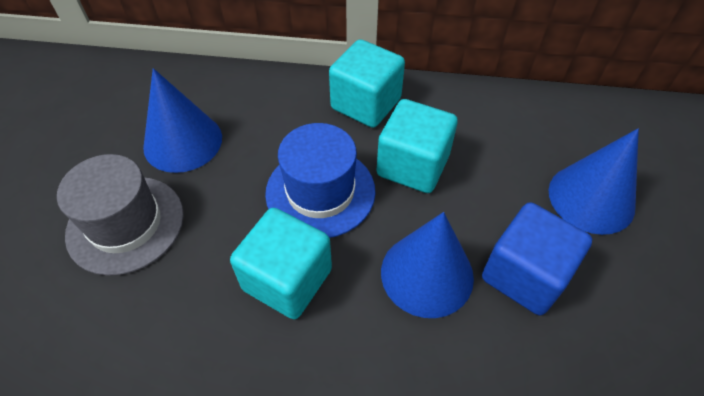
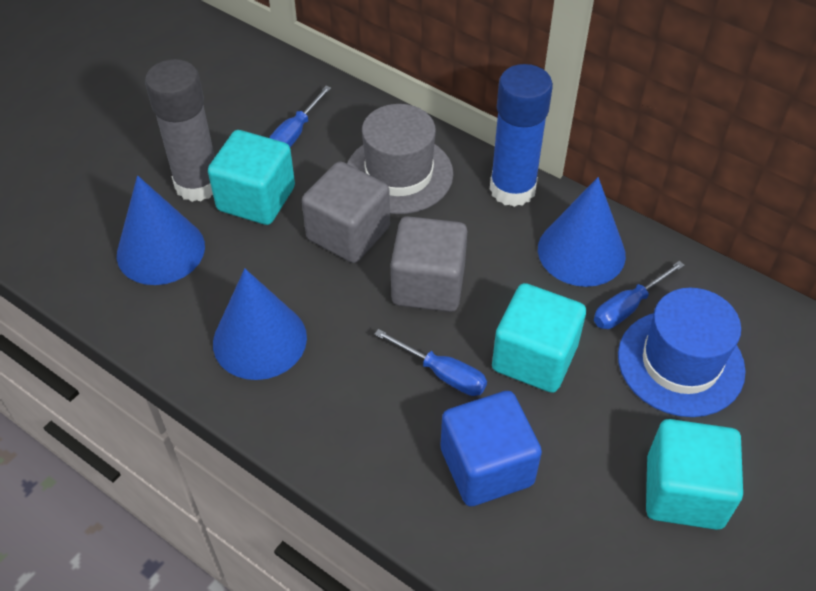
blue glue stick: 0 -> 1
blue screwdriver: 0 -> 3
grey cube: 0 -> 2
grey glue stick: 0 -> 1

